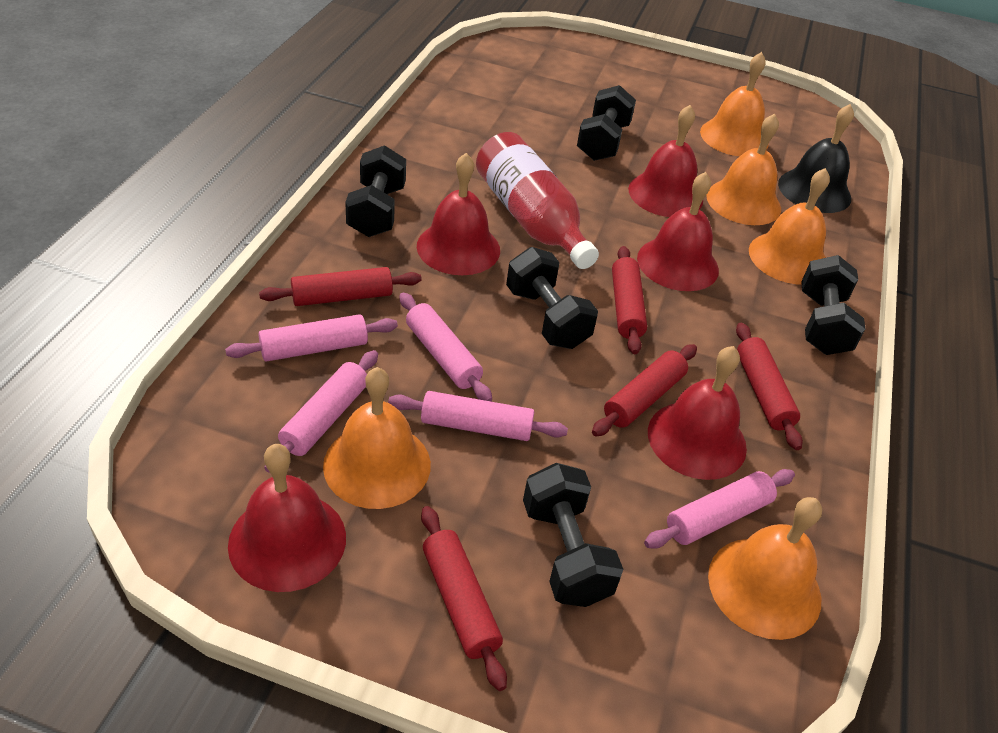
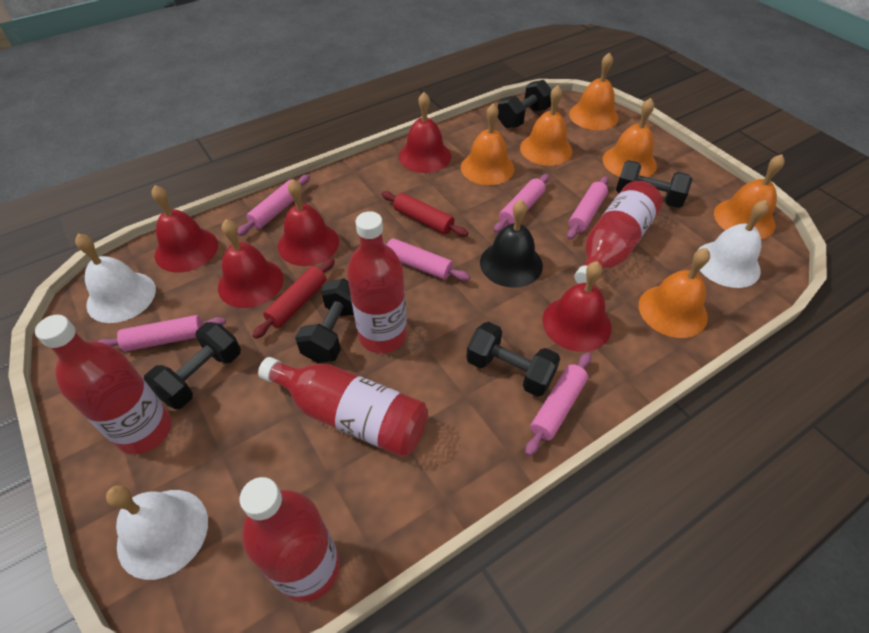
orange bell: 5 -> 6
pink rolling pin: 5 -> 6
red bottle: 1 -> 5
red rolling pin: 5 -> 2
white bell: 0 -> 3

